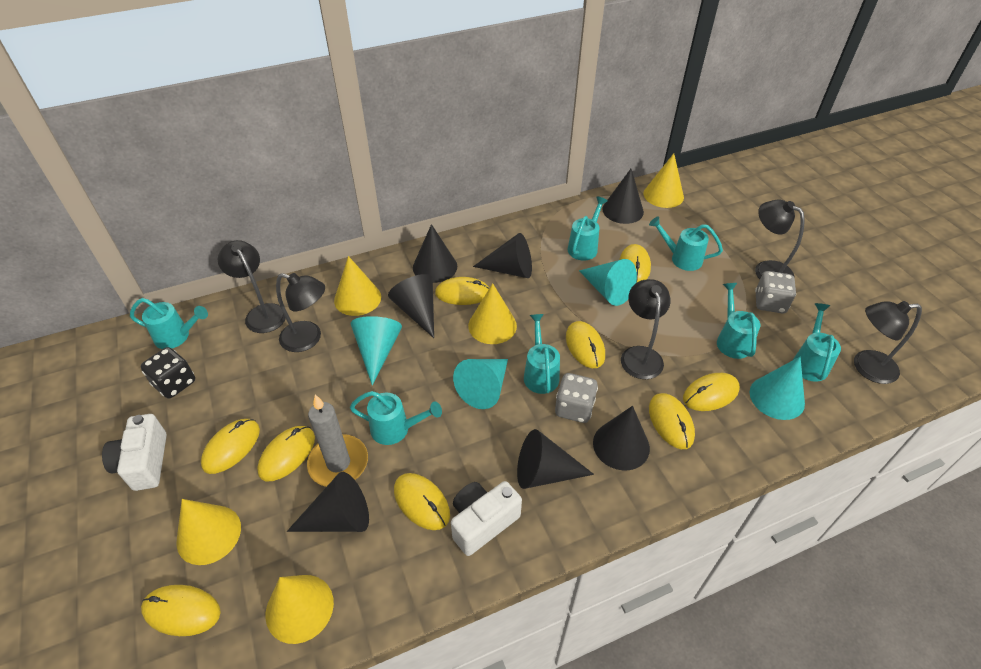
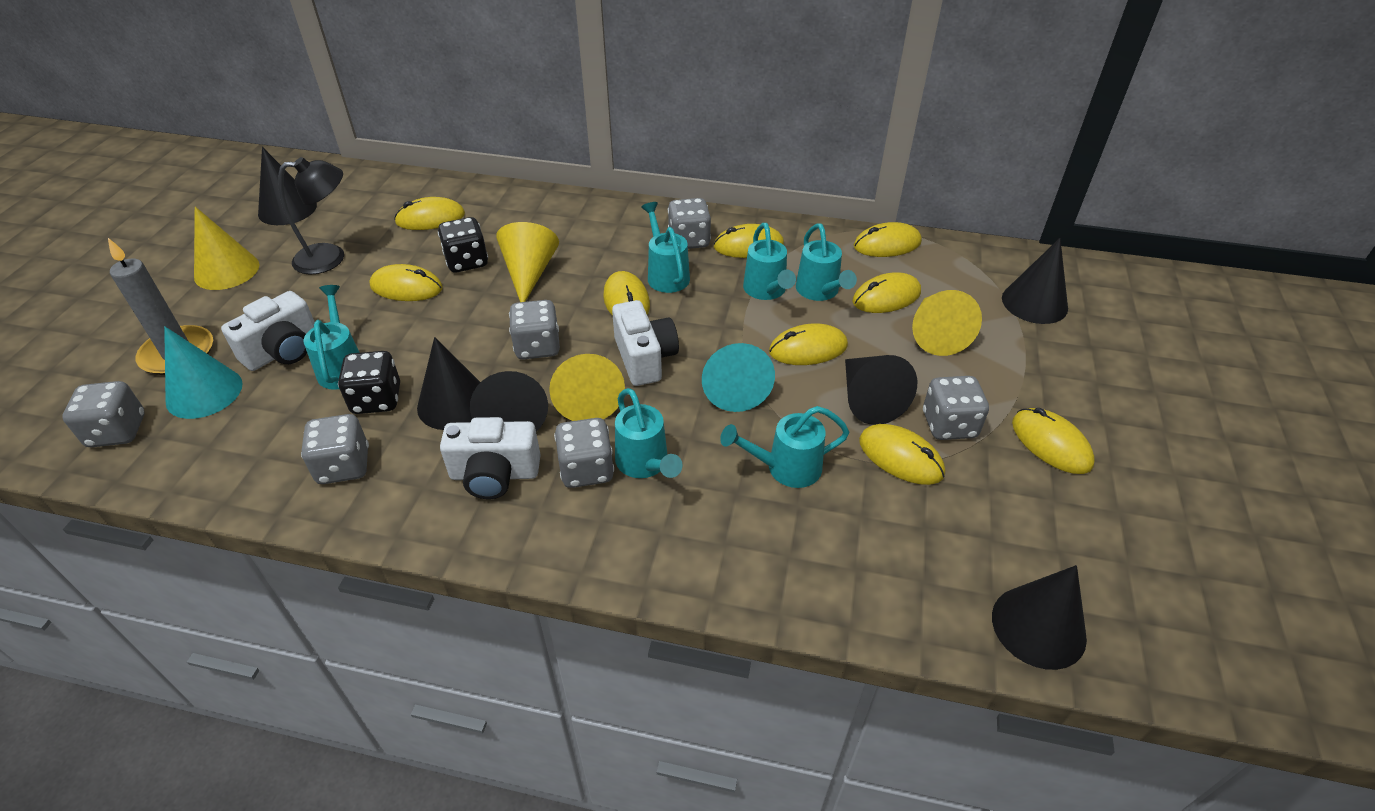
black cone: 7 -> 6
black dice: 1 -> 2
black lamp: 5 -> 1
grey dice: 2 -> 6
turquoise cone: 4 -> 2
turquoise watering can: 7 -> 6
white camera: 2 -> 3
yellow cone: 5 -> 4

